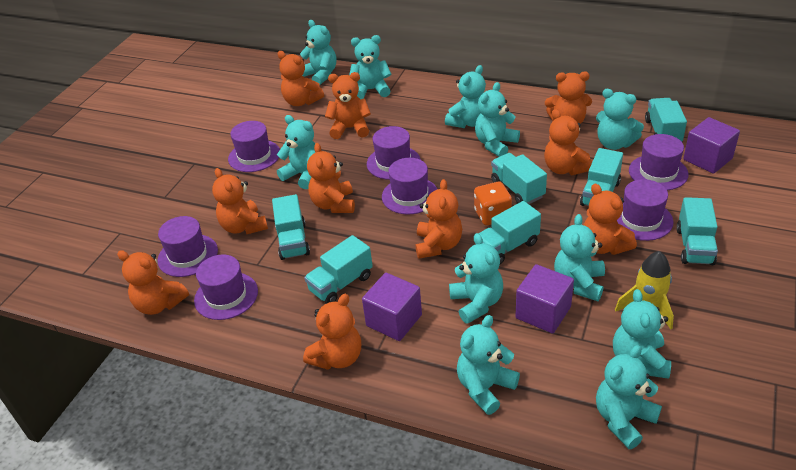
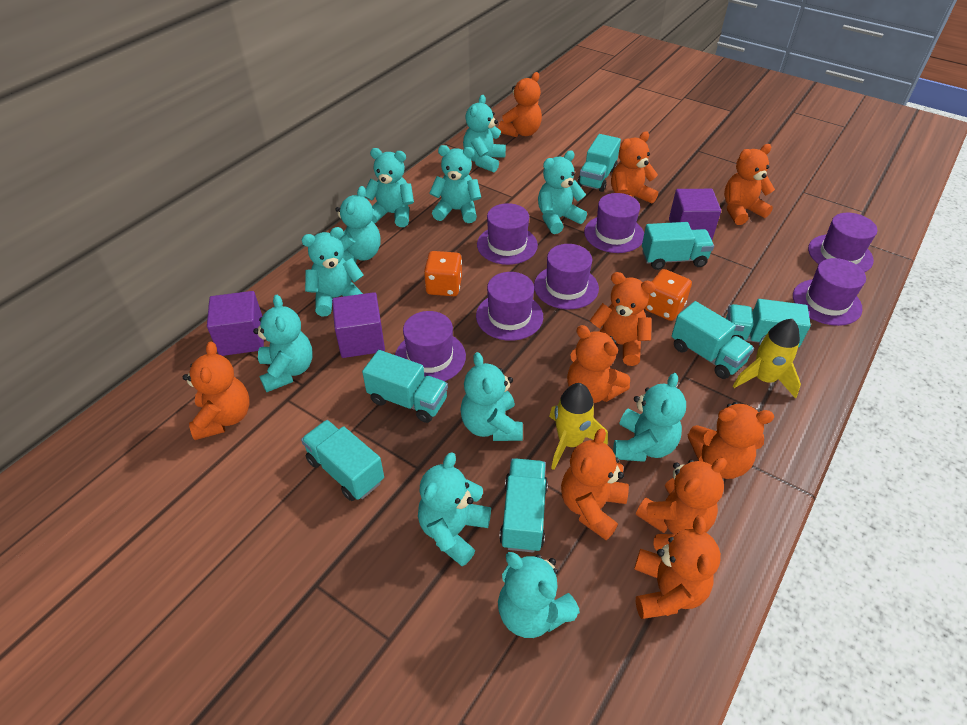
orange dice: 1 -> 2
yellow rocket: 1 -> 2

